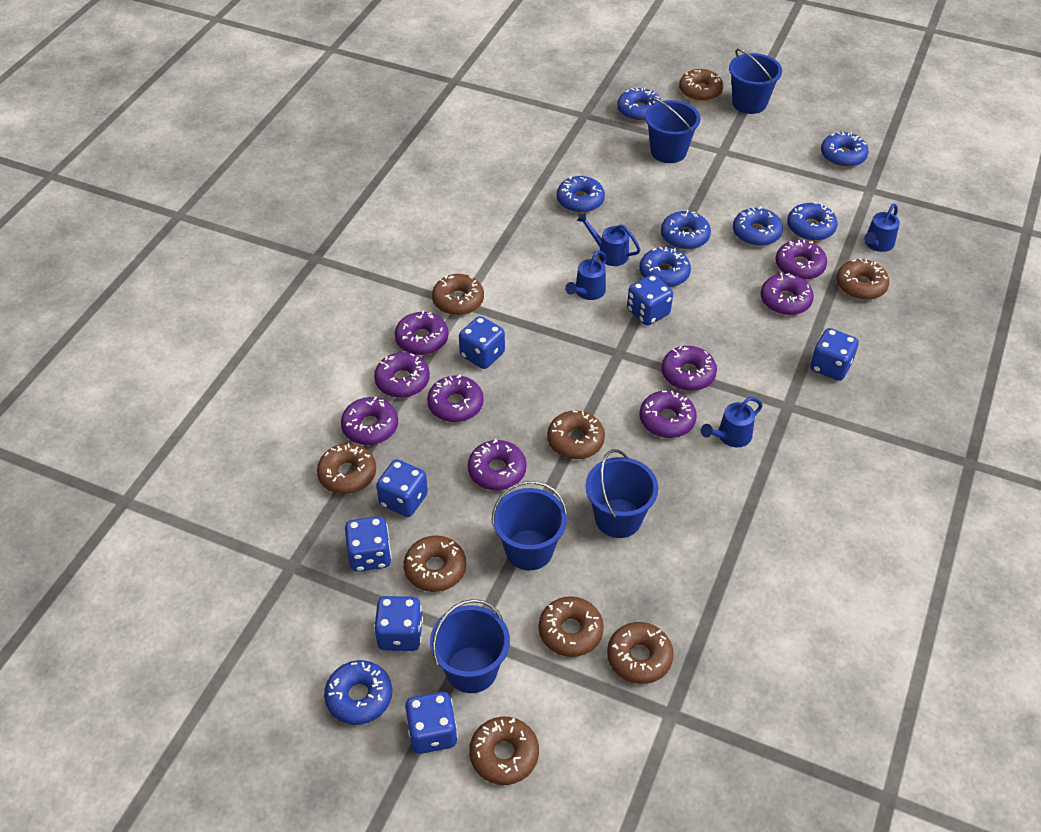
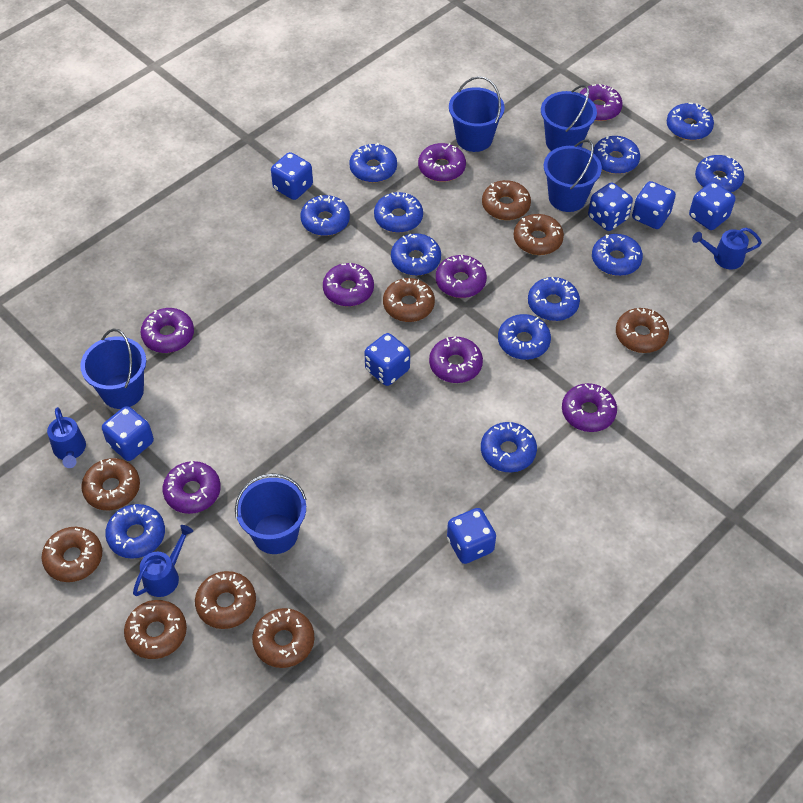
blue donut: 8 -> 12
blue watering can: 4 -> 3
purple donut: 9 -> 8

